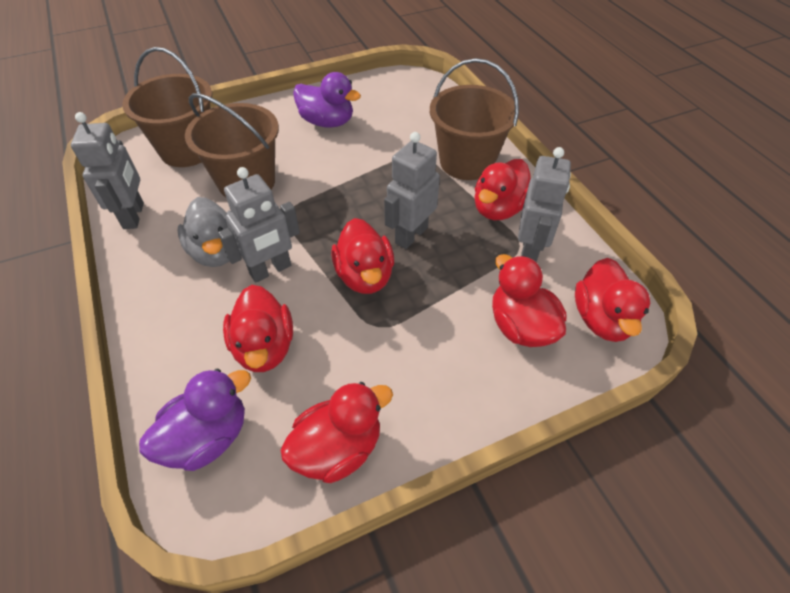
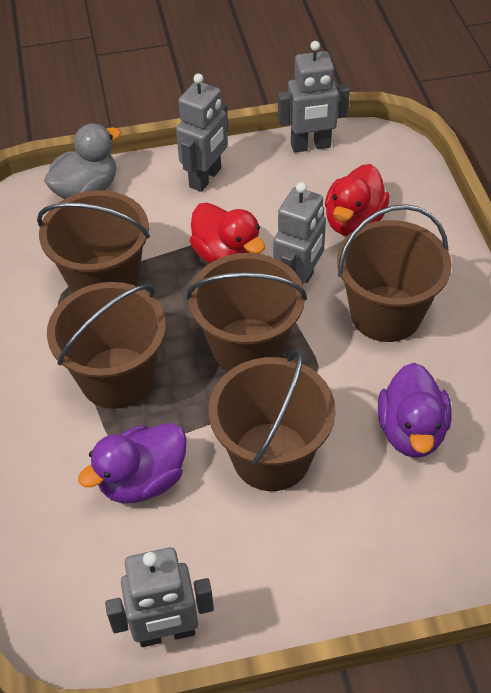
brown bucket: 3 -> 5
red duck: 6 -> 2

